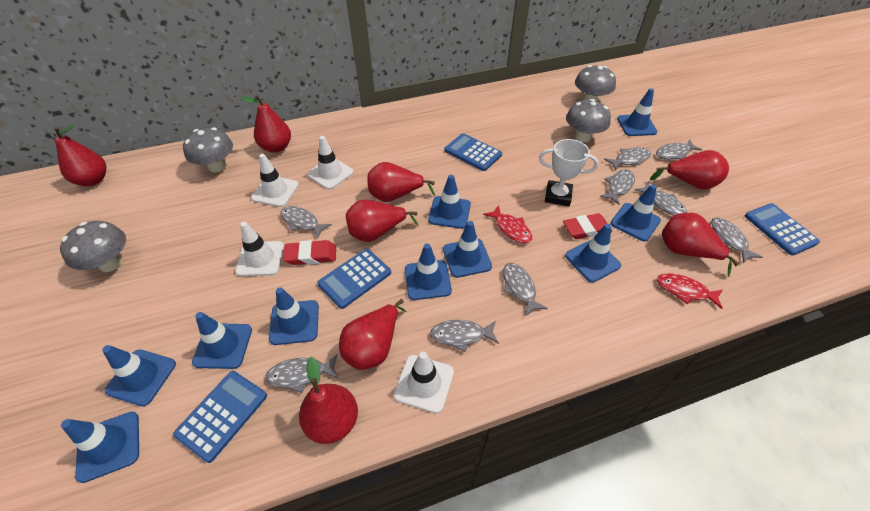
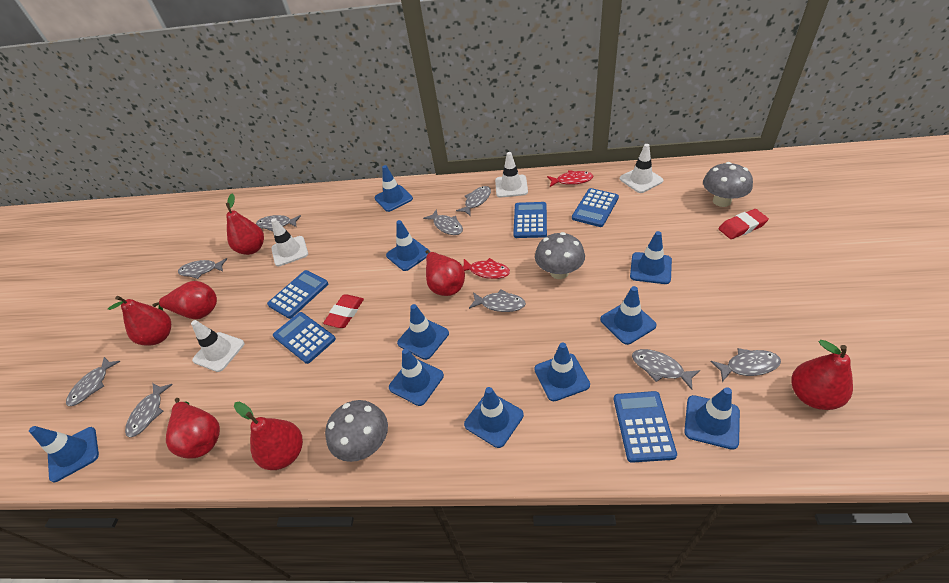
blue calculator: 4 -> 5
grey mushroom: 4 -> 3
red pear: 8 -> 7
white trophy: 1 -> 0

